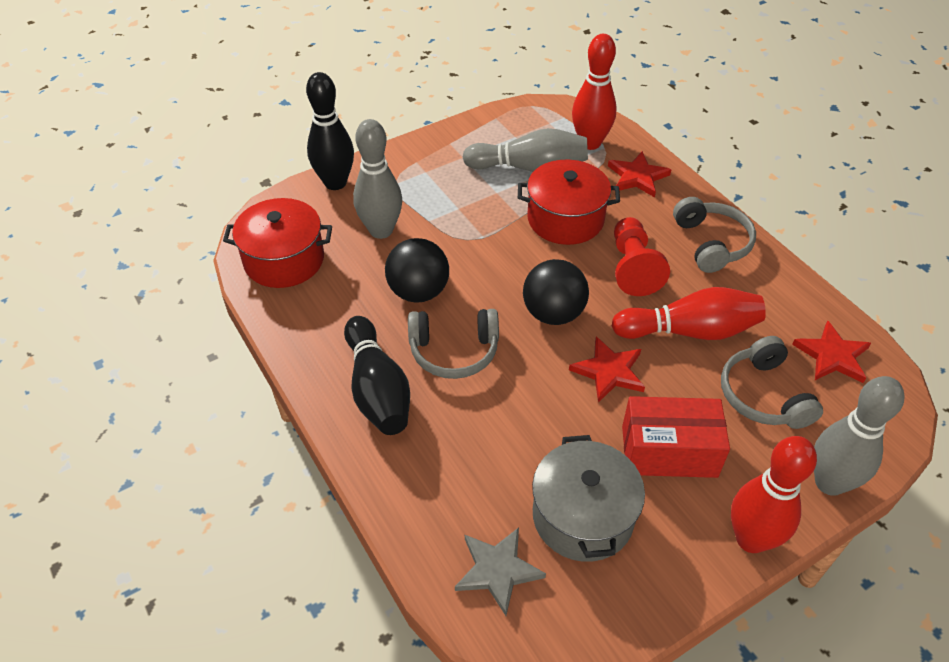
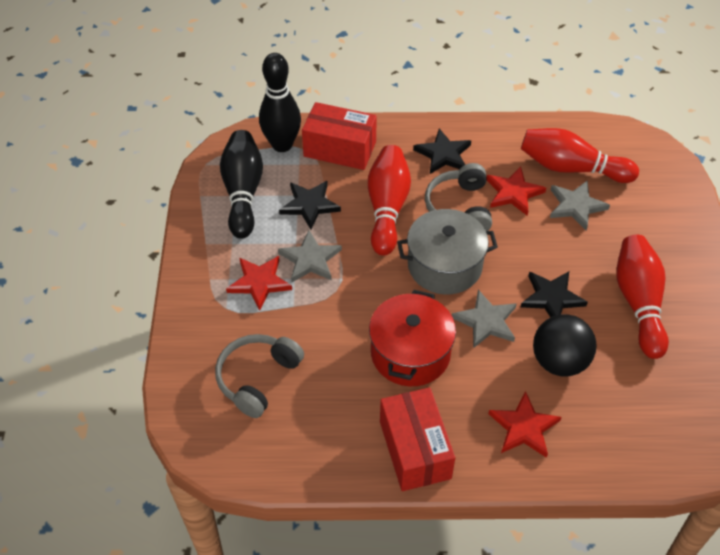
black ball: 2 -> 1
black star: 0 -> 3
grey bowling pin: 3 -> 0
grey headphones: 3 -> 2
grey star: 1 -> 3
red box: 1 -> 2
red pawn: 1 -> 0
red pot: 2 -> 1

